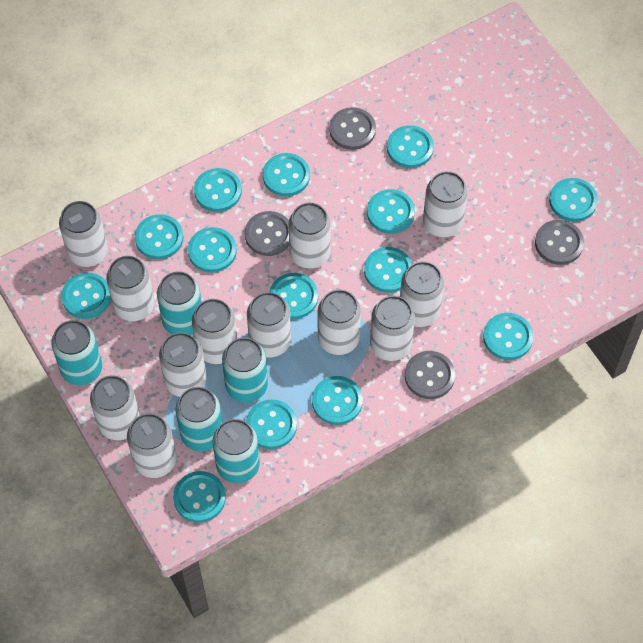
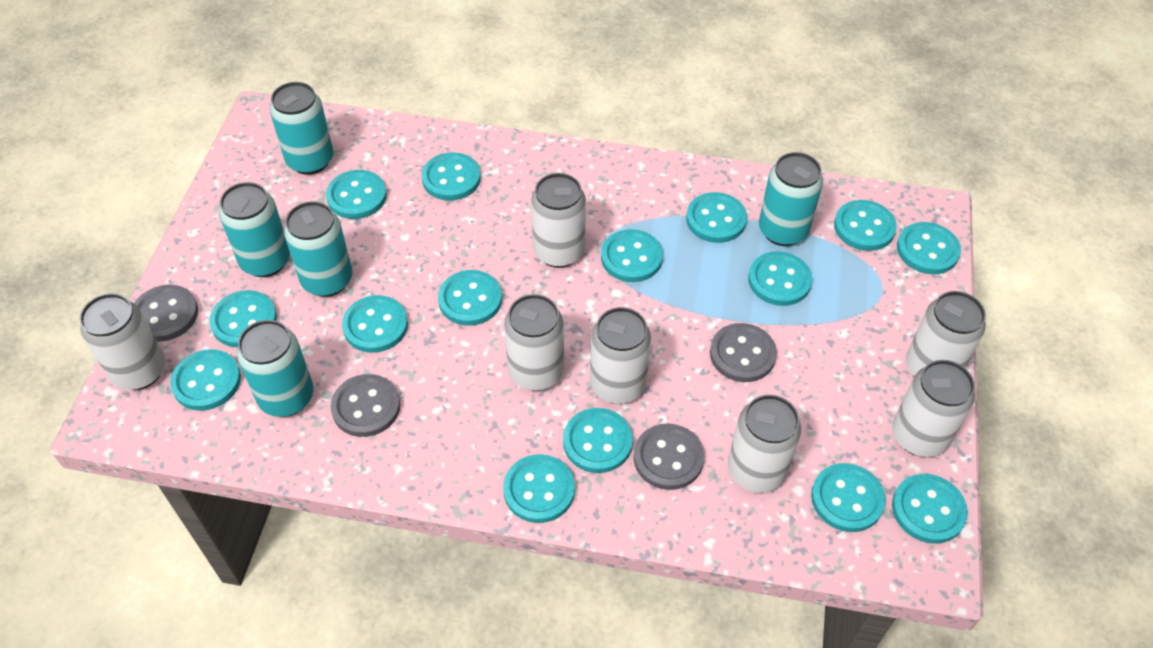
turquoise button: 14 -> 15
white can: 12 -> 7

